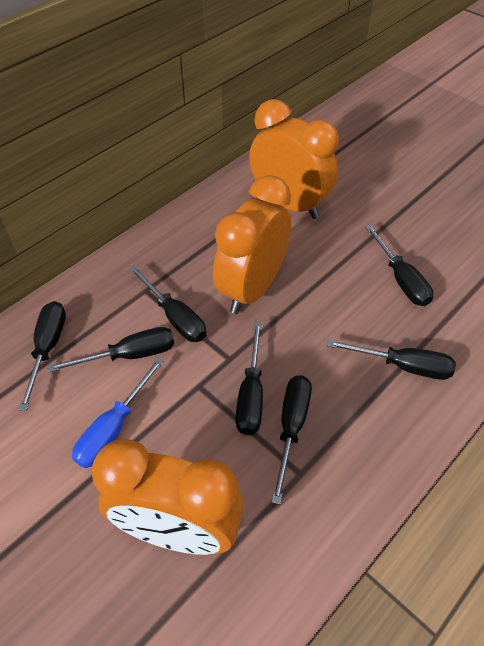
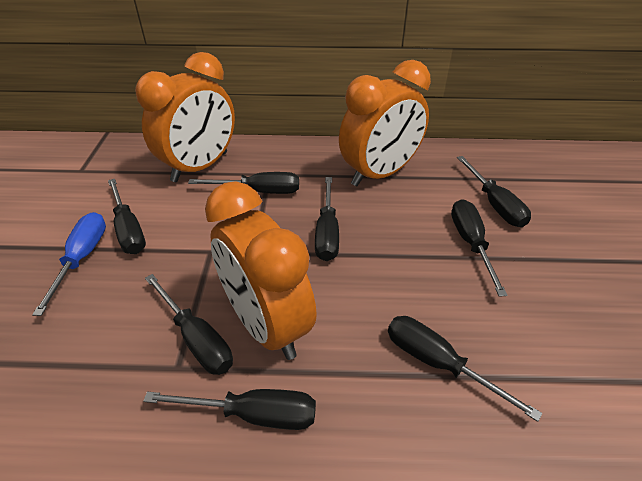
black screwdriver: 7 -> 8

